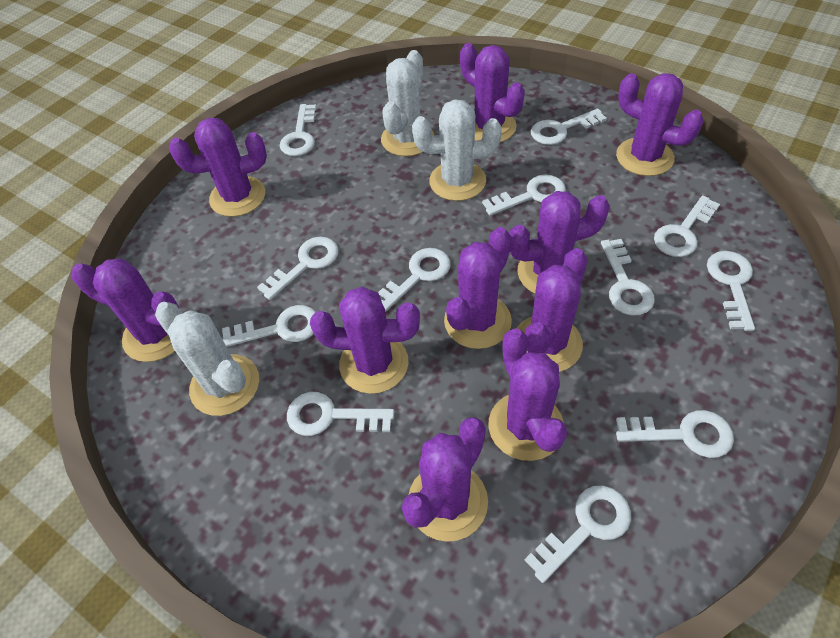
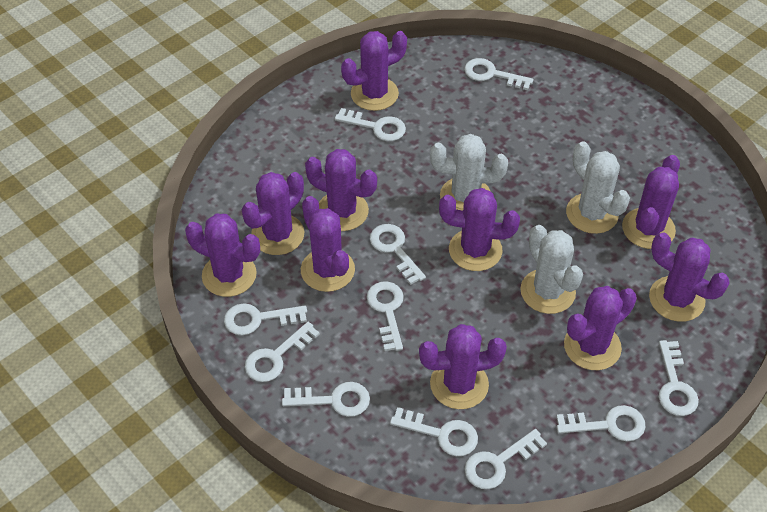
white key: 12 -> 11

